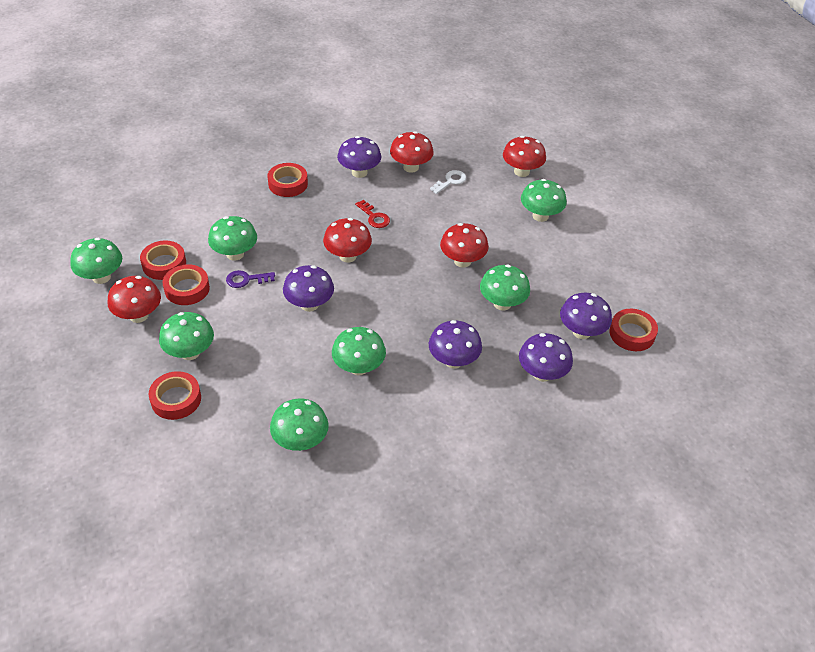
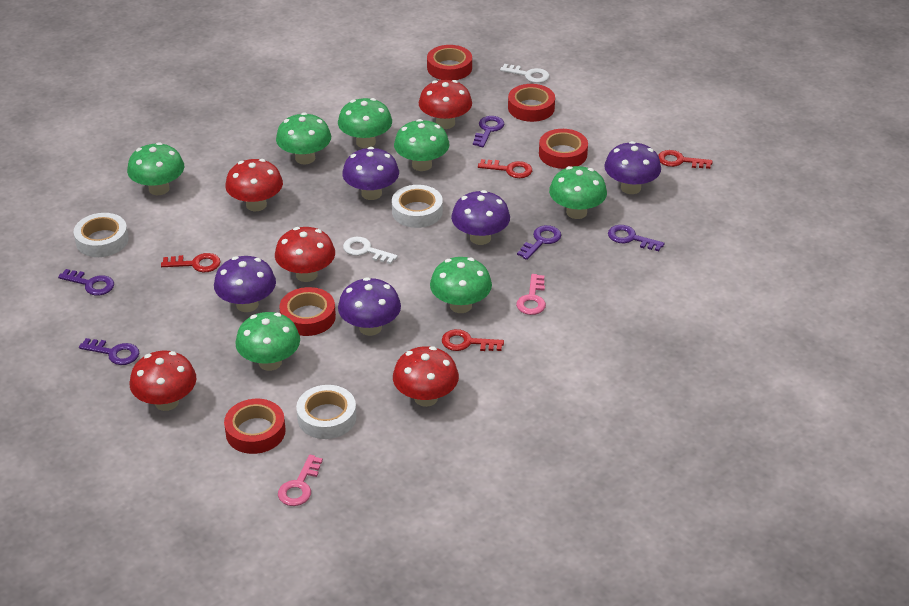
pink key: 0 -> 2
purple key: 1 -> 5
red key: 1 -> 4
white key: 1 -> 2
white tape: 0 -> 3

